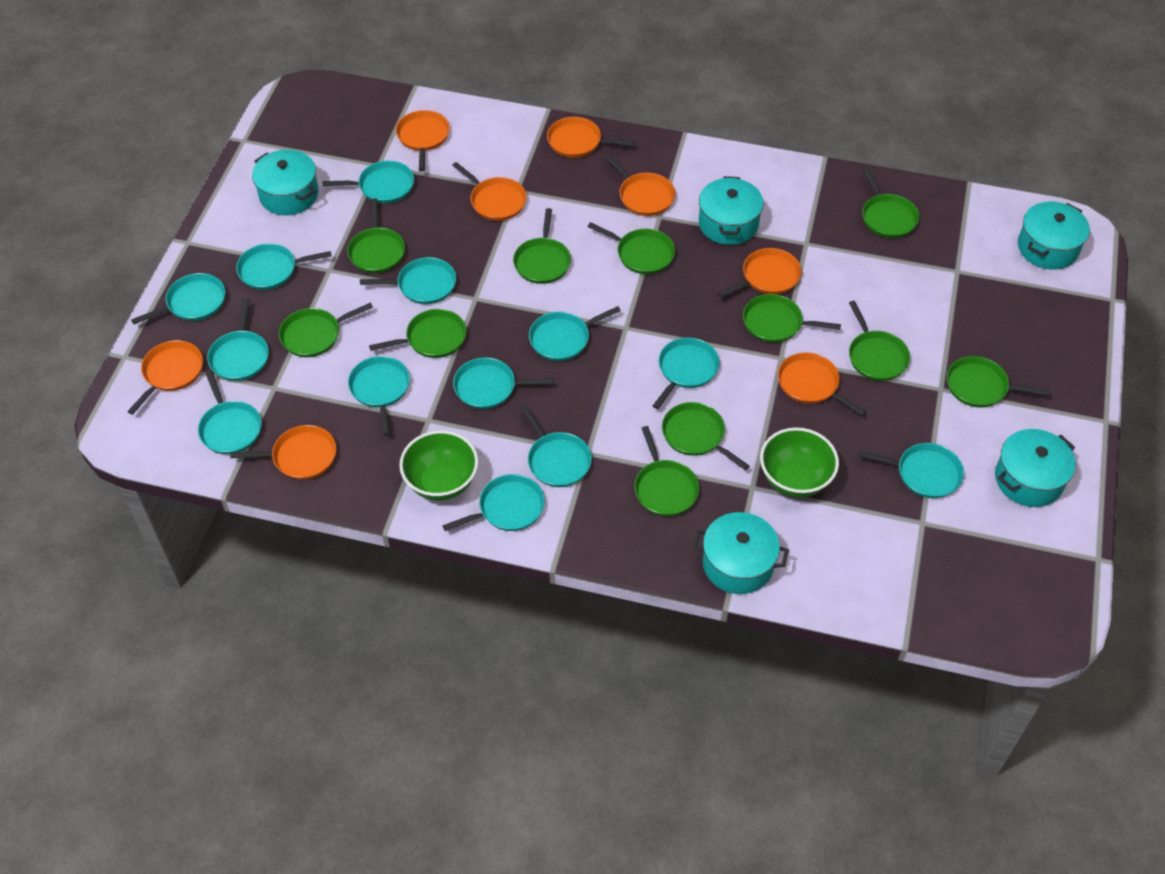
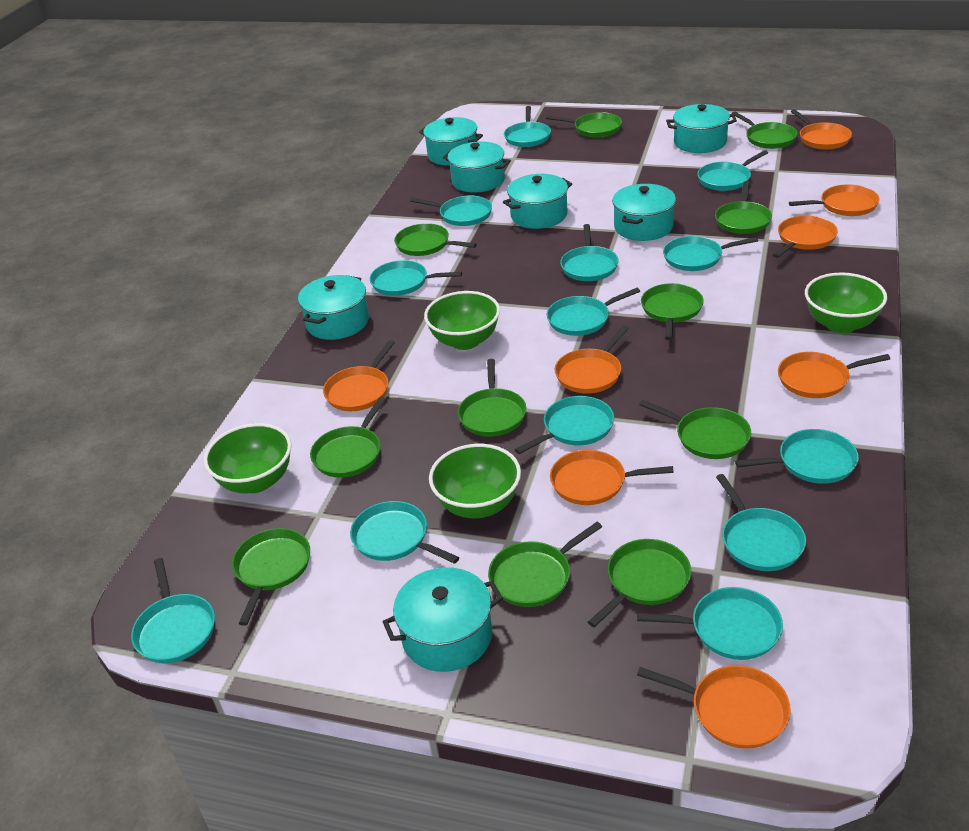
green bowl: 2 -> 4
turquoise pot: 5 -> 7

